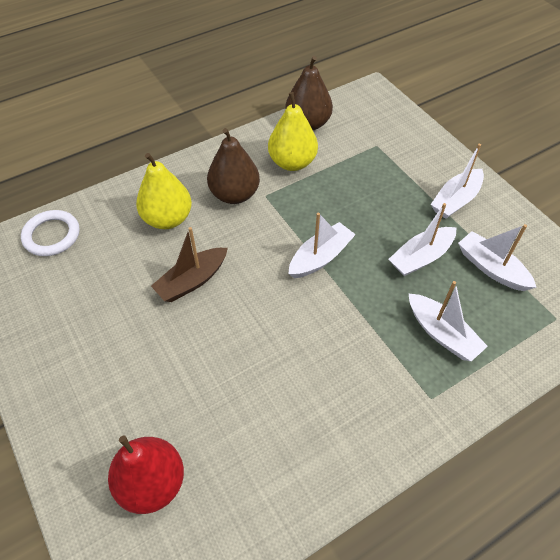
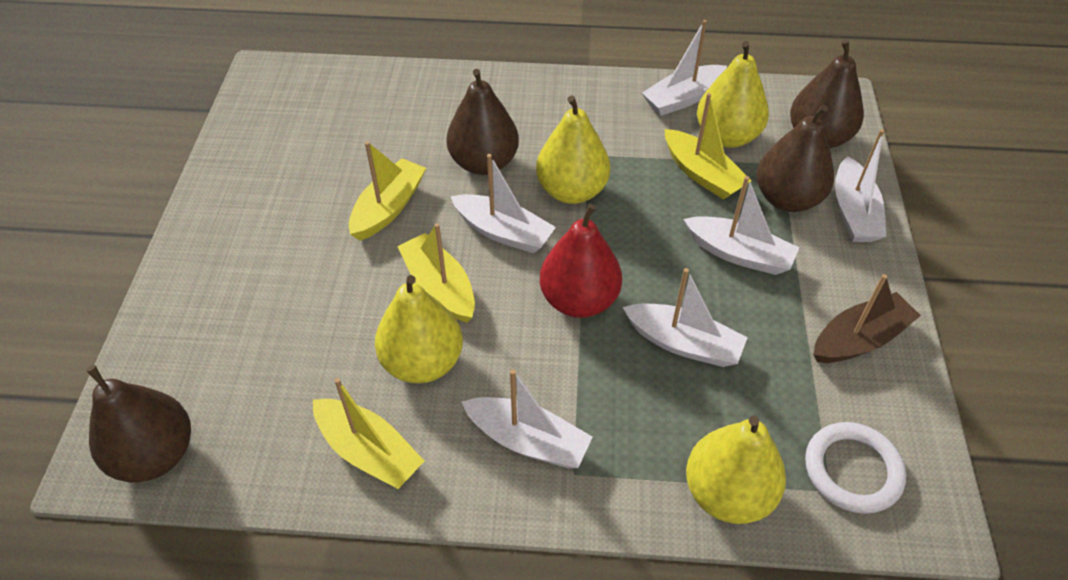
brown pear: 2 -> 4
white boat: 5 -> 6
yellow boat: 0 -> 4
yellow pear: 2 -> 4

